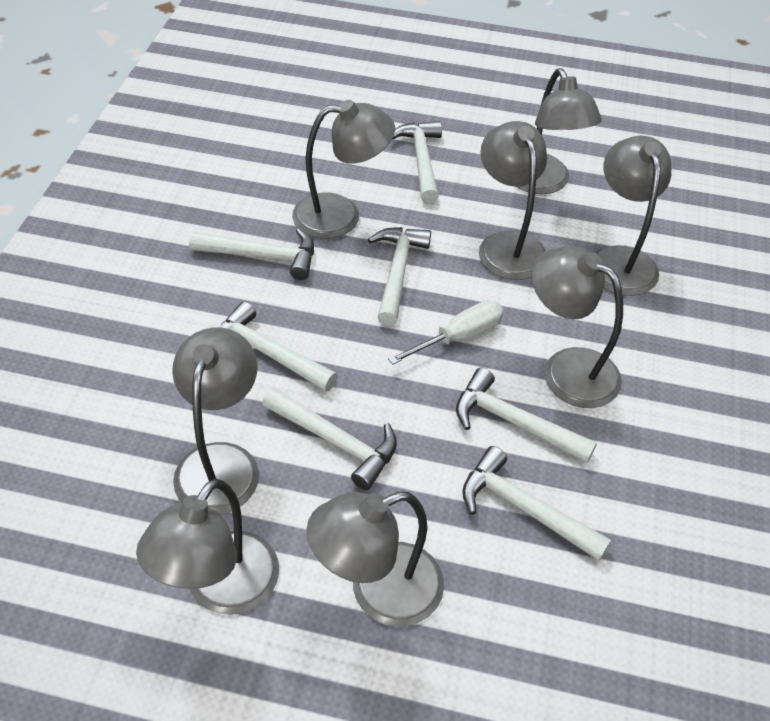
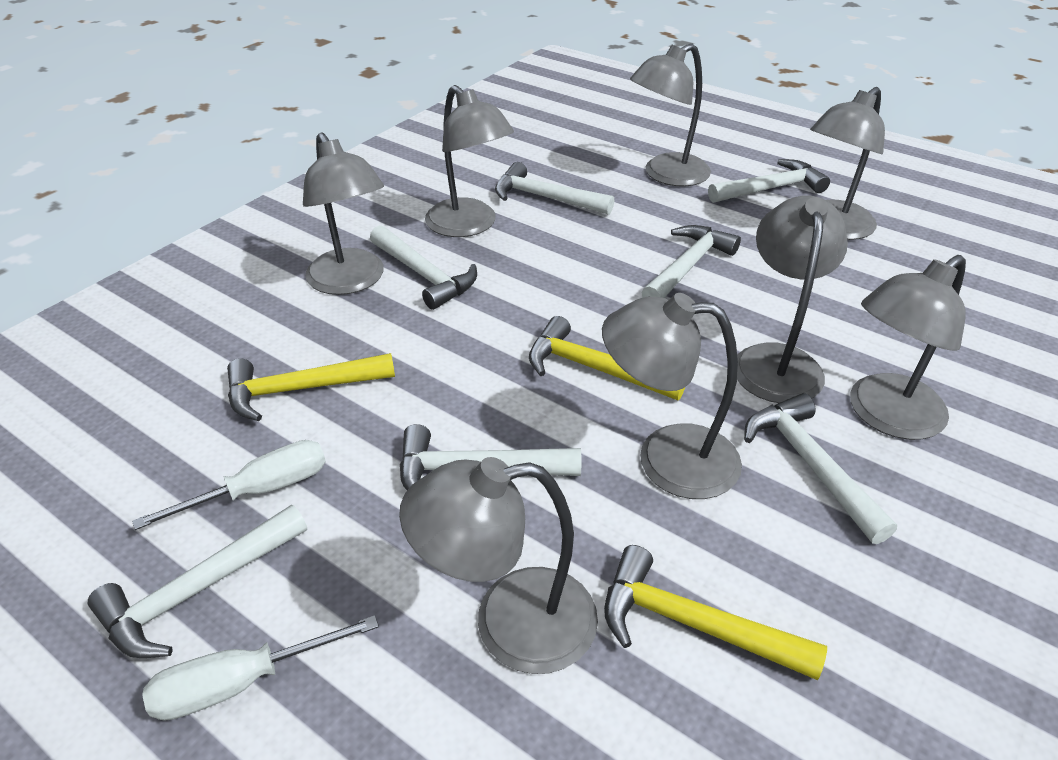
white screwdriver: 1 -> 2
yellow hammer: 0 -> 3

